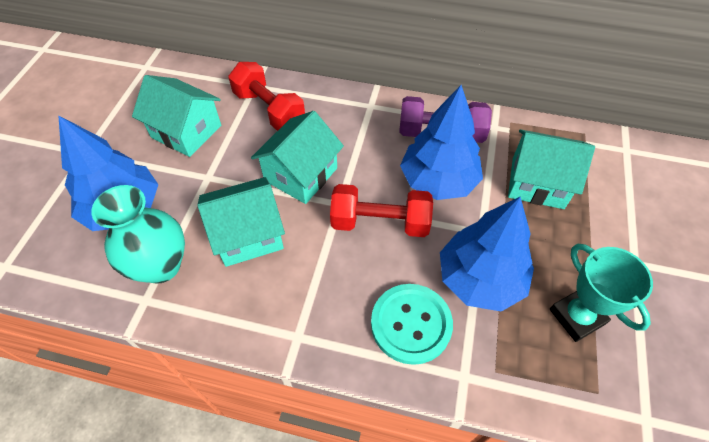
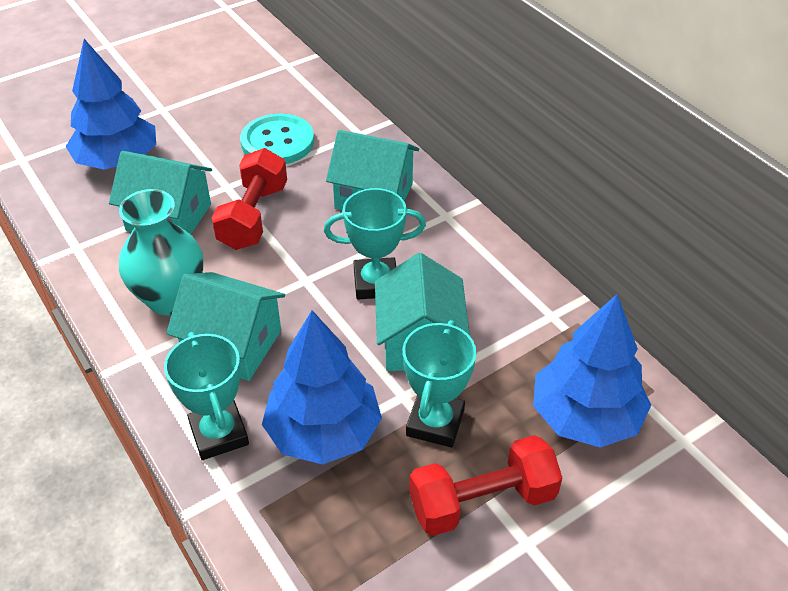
purple dumbbell: 1 -> 0
turquoise trophy: 1 -> 3

